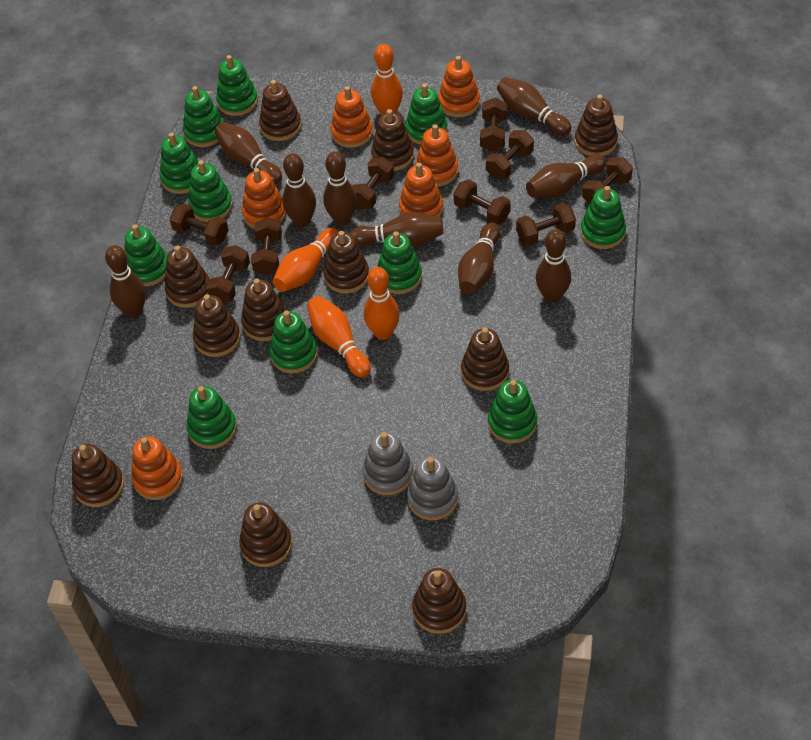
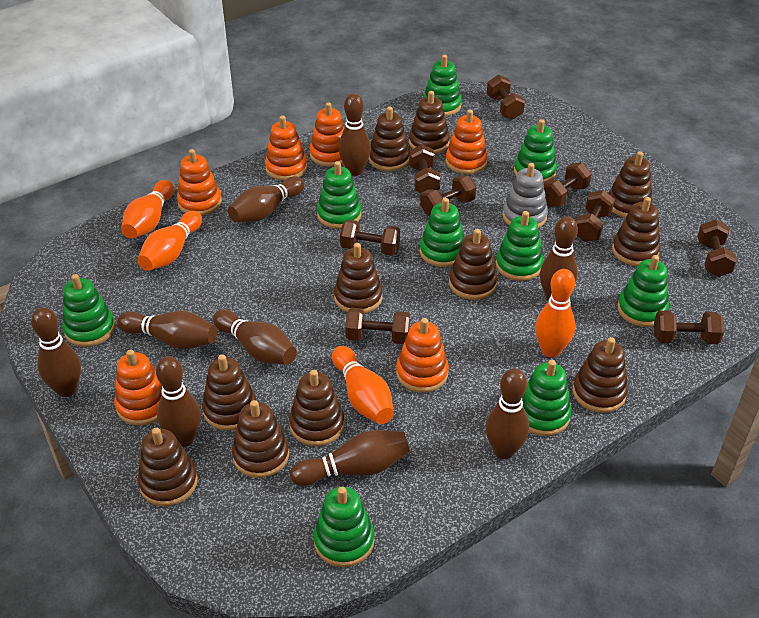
green stacking toy: 11 -> 9
grey stacking toy: 2 -> 1

